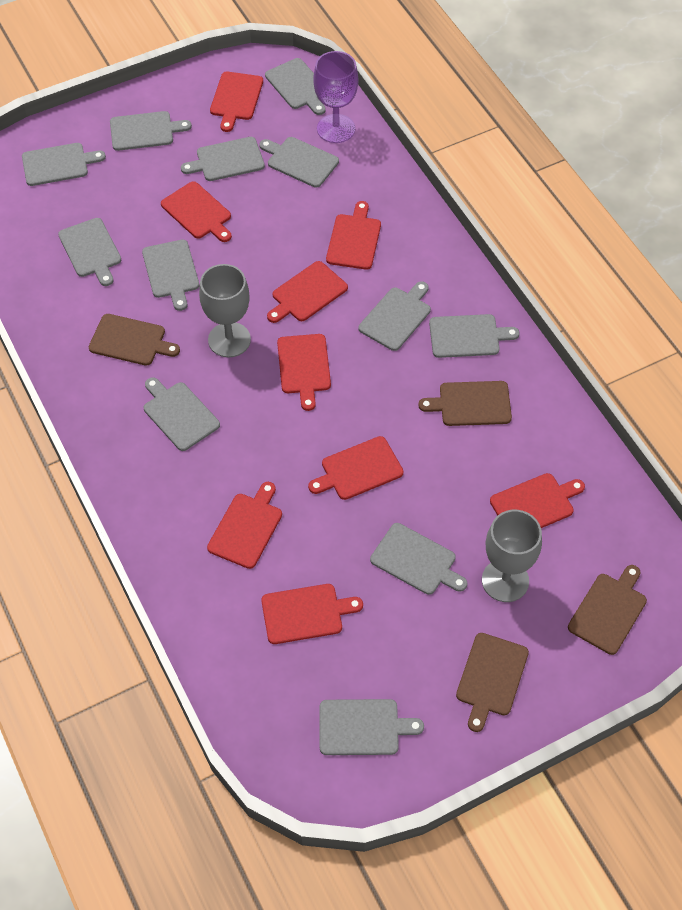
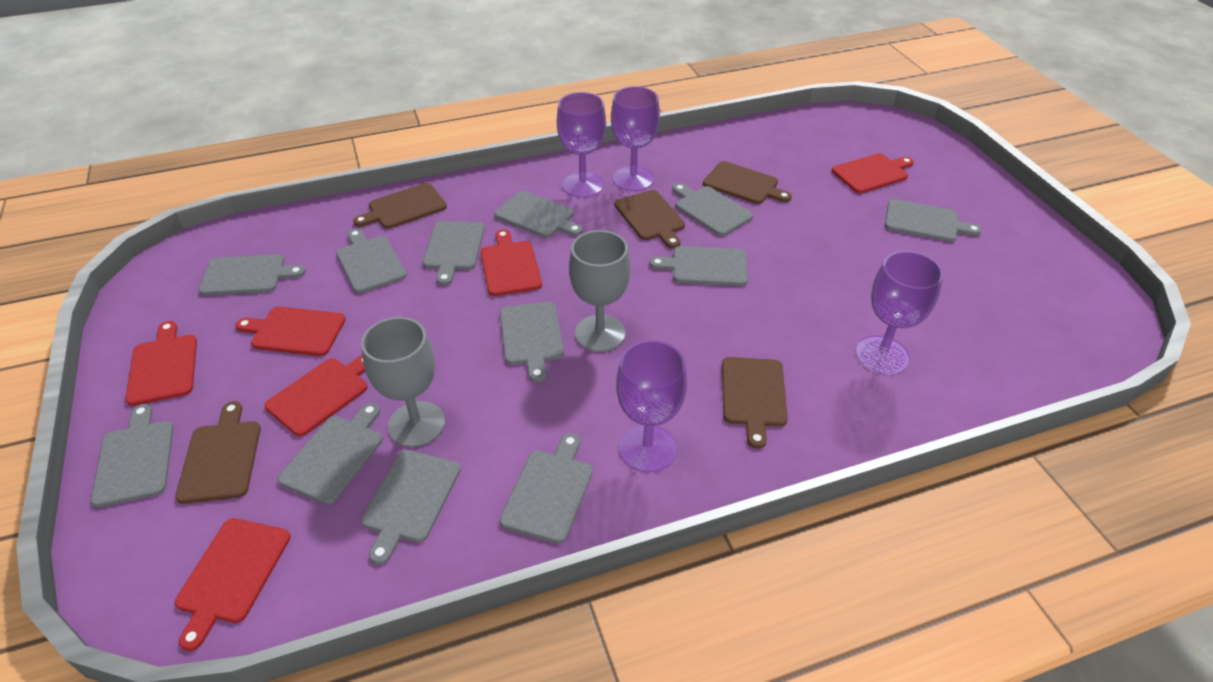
brown cutting board: 4 -> 5
purple goblet: 1 -> 4
red cutting board: 9 -> 6

